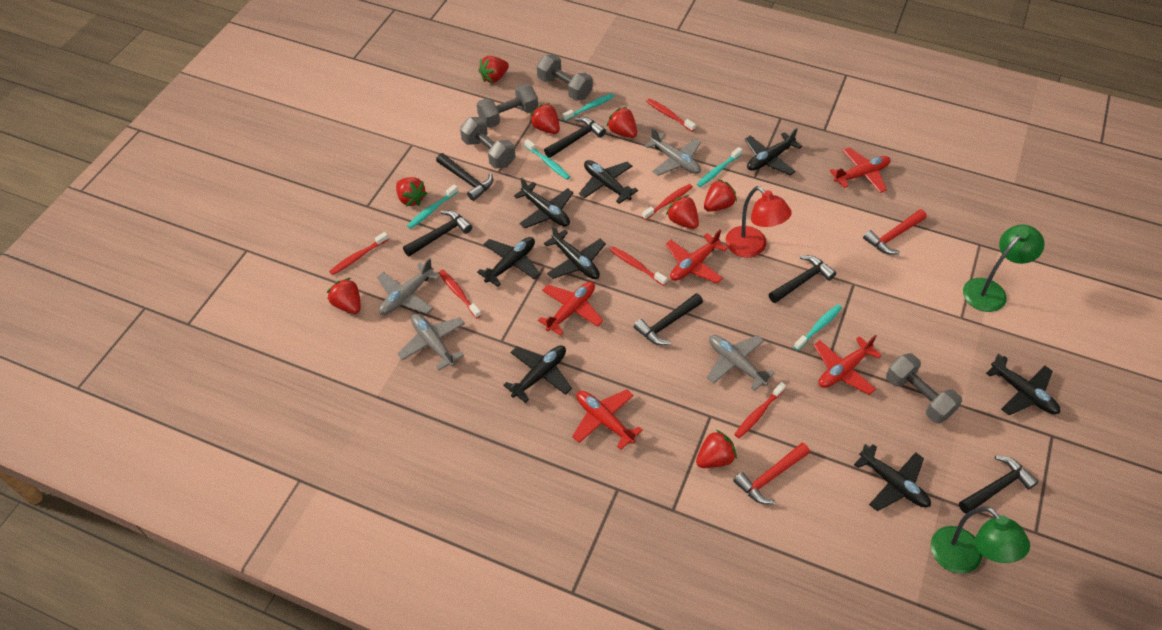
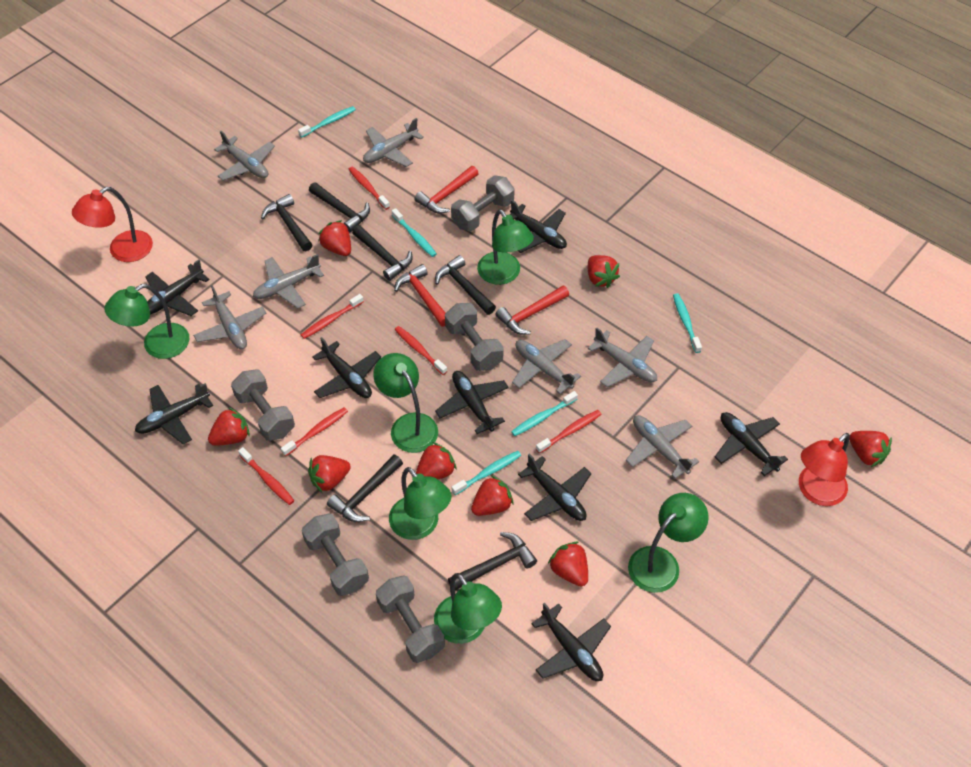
green lamp: 2 -> 6
grey dumbbell: 4 -> 5
grey plane: 4 -> 7
red hammer: 2 -> 3
red lamp: 1 -> 2
red plane: 5 -> 0

